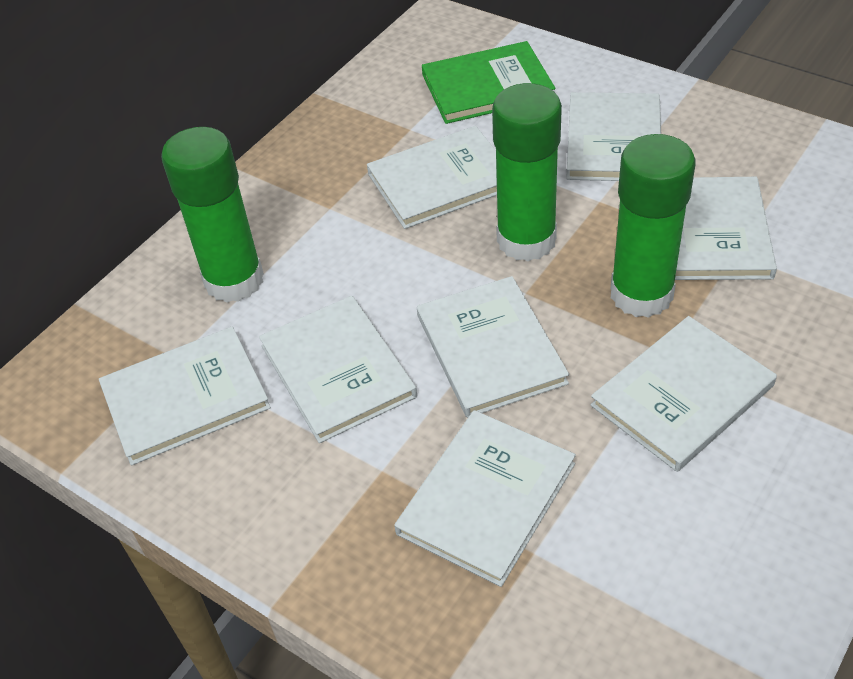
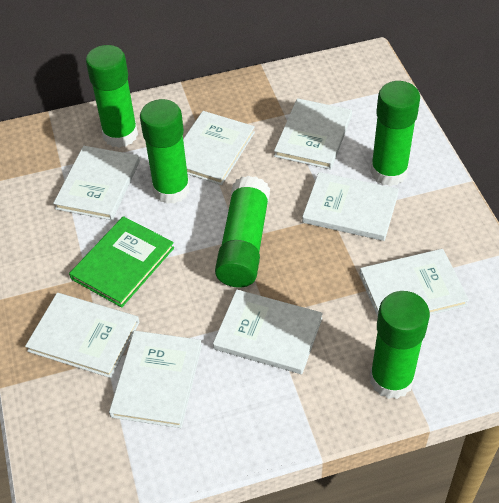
green glue stick: 3 -> 5

